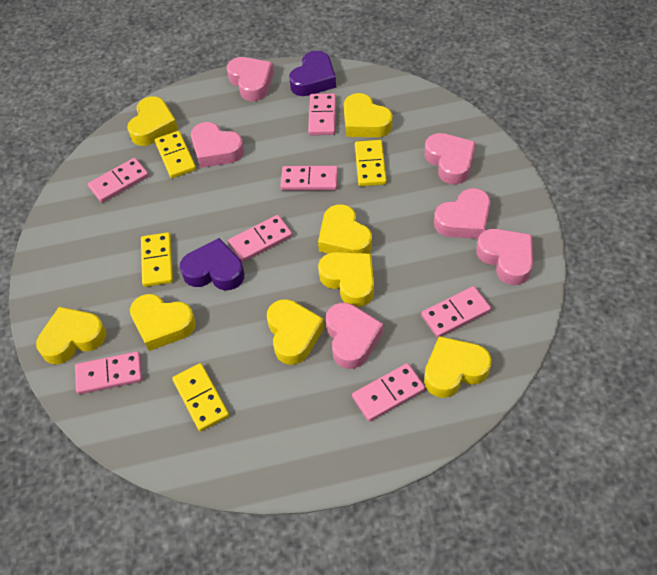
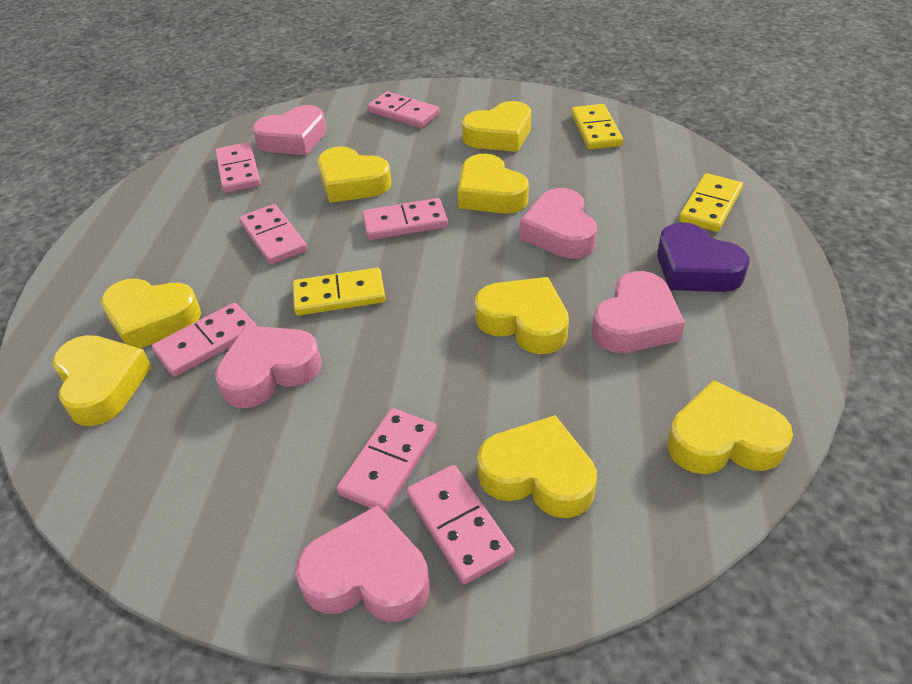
pink heart: 6 -> 5
purple heart: 2 -> 1
yellow domino: 4 -> 3

